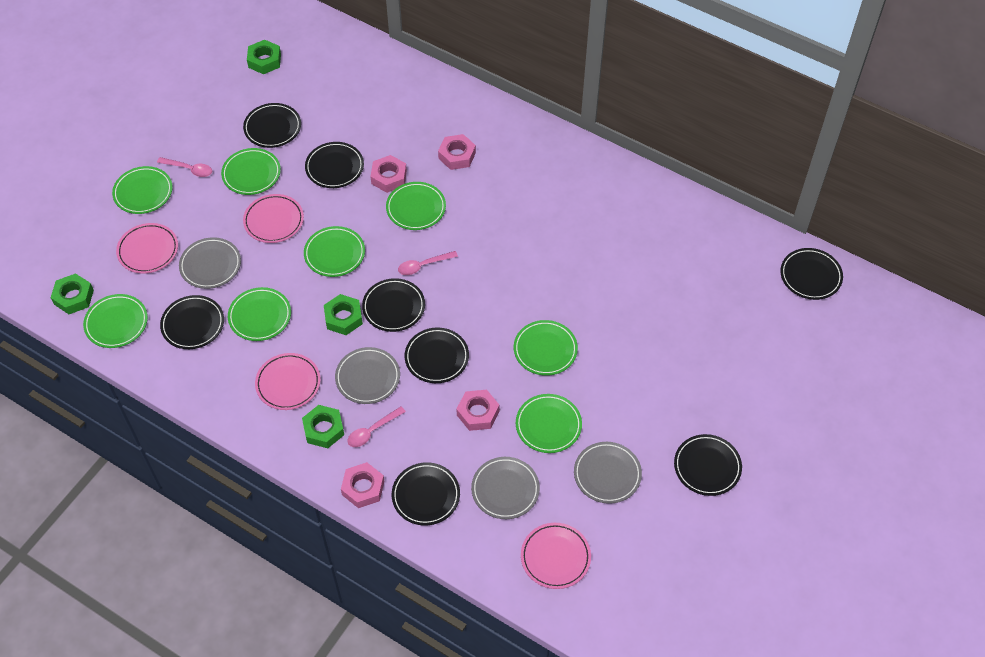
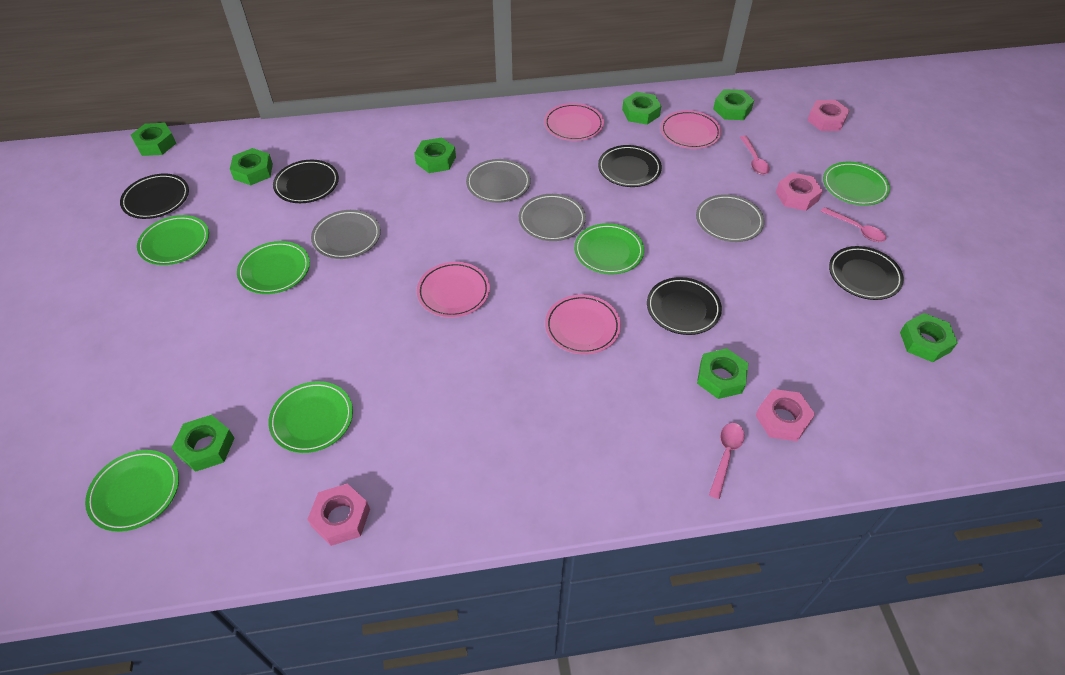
black plate: 8 -> 5
green nut: 4 -> 8
green plate: 8 -> 6

